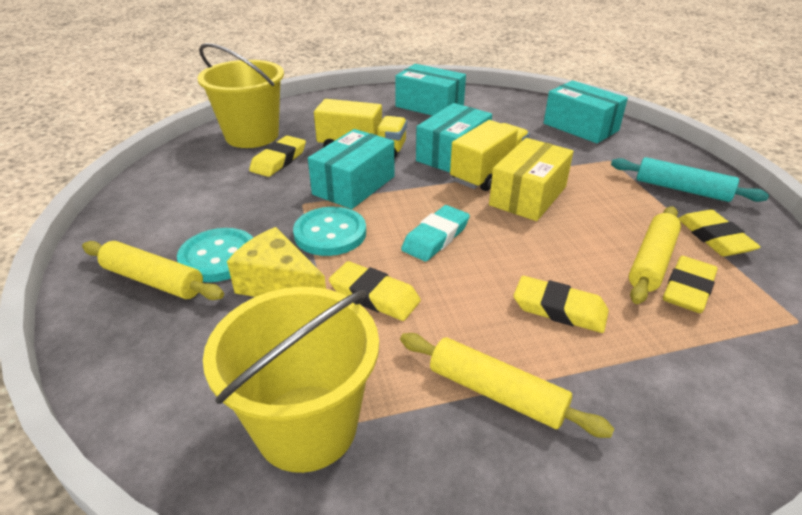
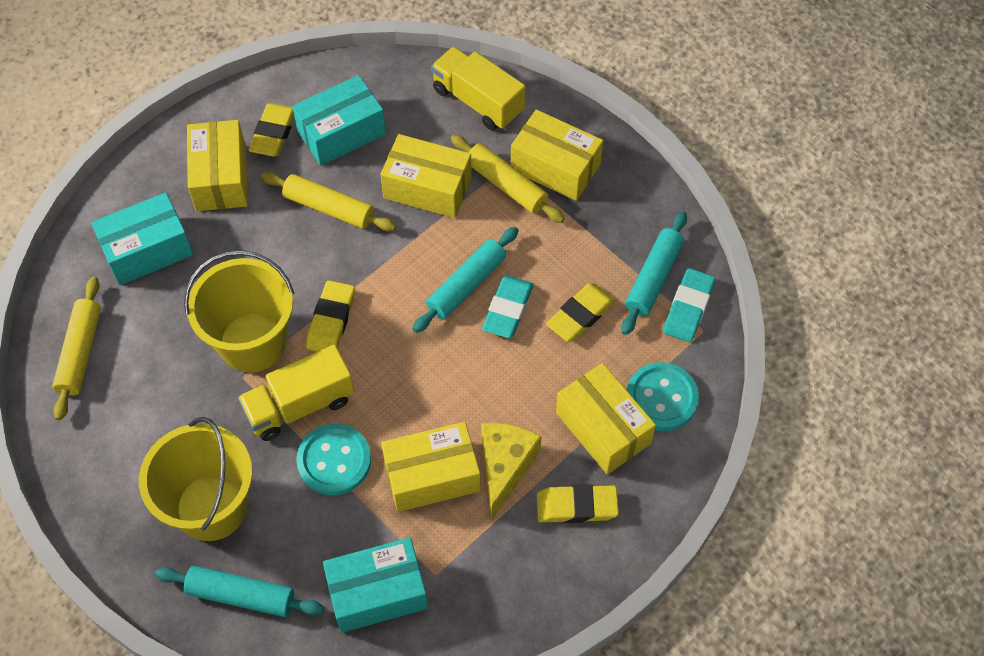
turquoise box: 4 -> 3
turquoise eraser: 1 -> 2
turquoise rolling pin: 1 -> 3
yellow box: 1 -> 5
yellow eraser: 5 -> 4

